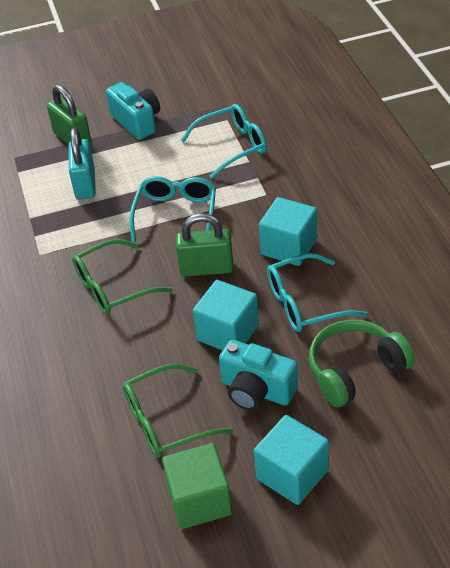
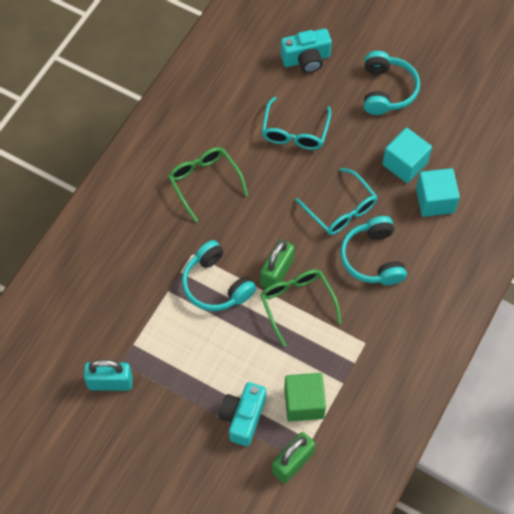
green headphones: 1 -> 0
turquoise cube: 3 -> 2
turquoise glasses: 3 -> 2
turquoise headphones: 0 -> 3

